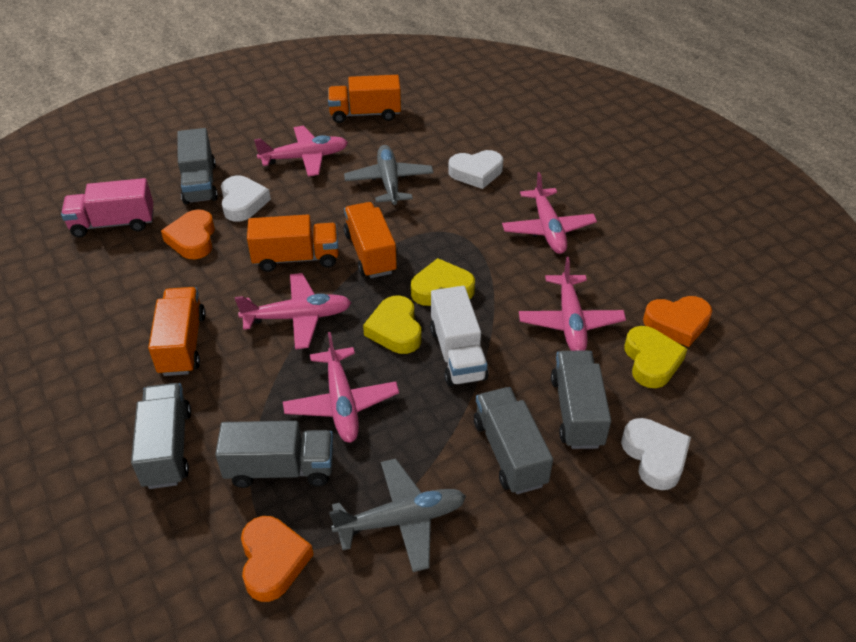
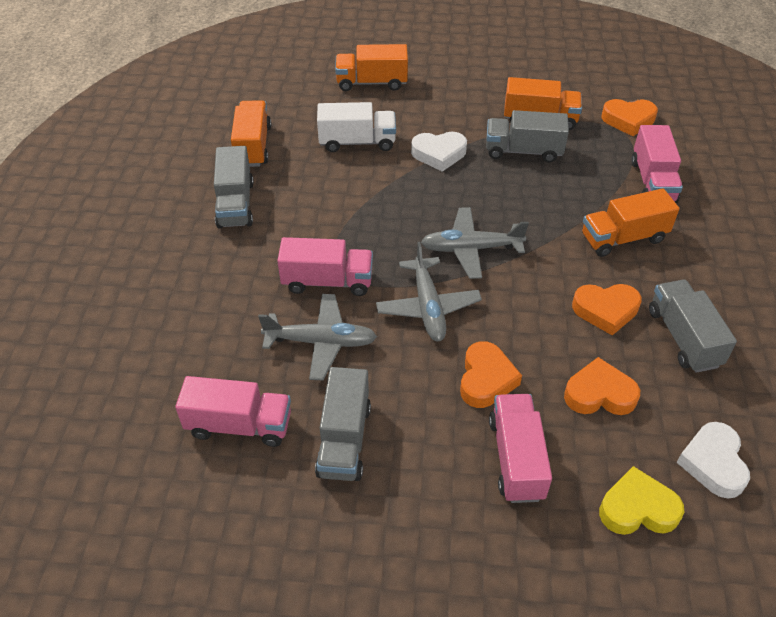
grey plane: 2 -> 3
grey truck: 5 -> 4
orange heart: 3 -> 4
pink plane: 5 -> 0
pink truck: 1 -> 4
white heart: 3 -> 2
yellow heart: 3 -> 1

